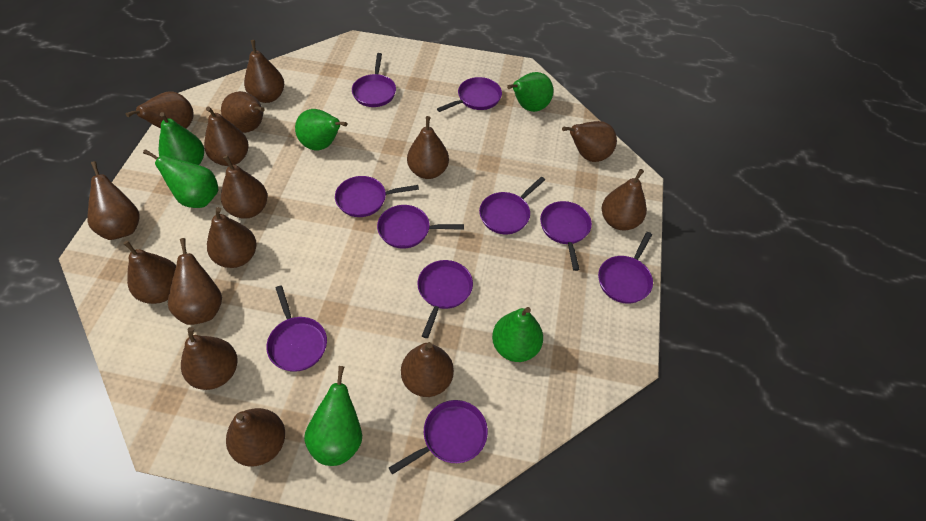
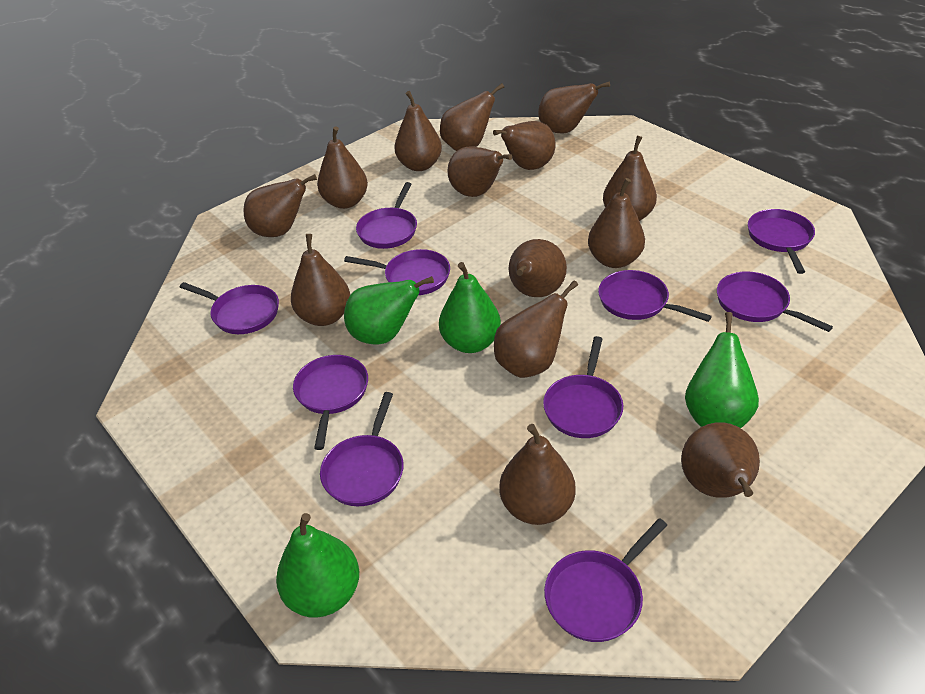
brown pear: 15 -> 14
green pear: 6 -> 4

